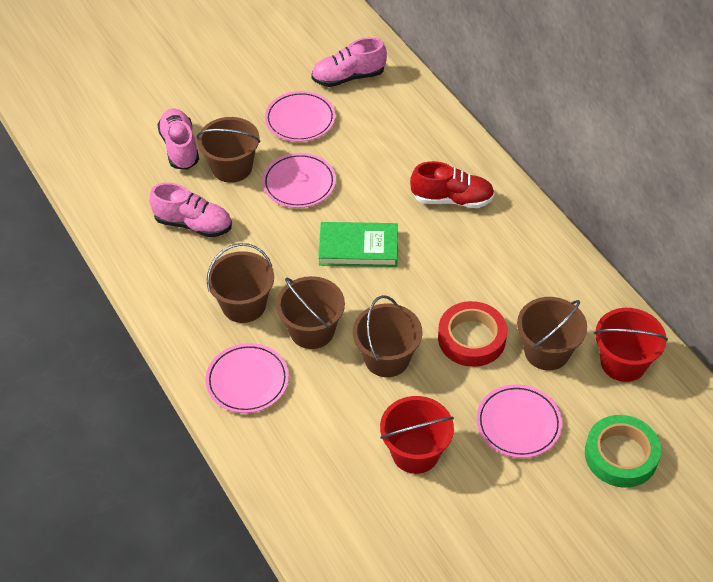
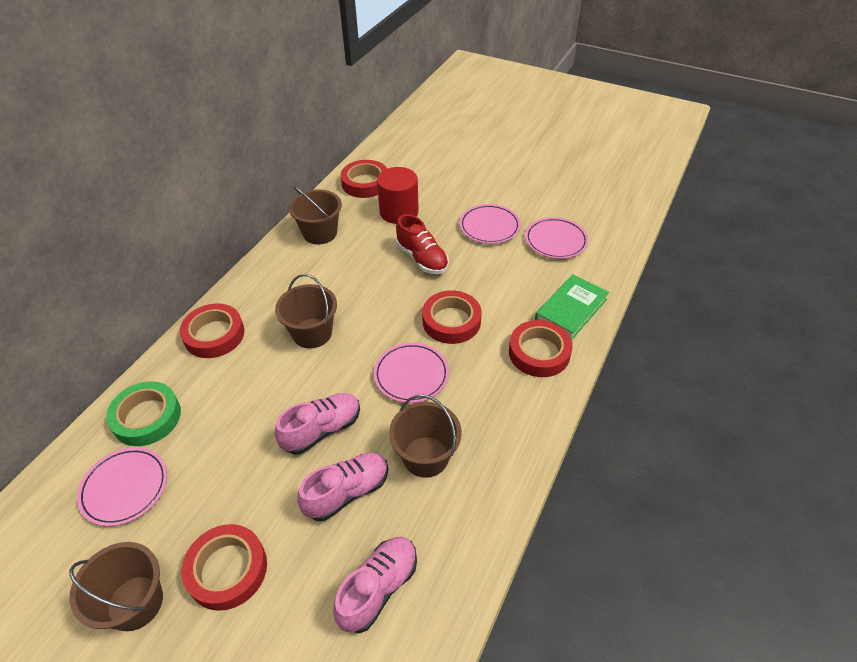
brown bucket: 5 -> 4
red bucket: 2 -> 0
red cylinder: 0 -> 1
red tape: 1 -> 5

